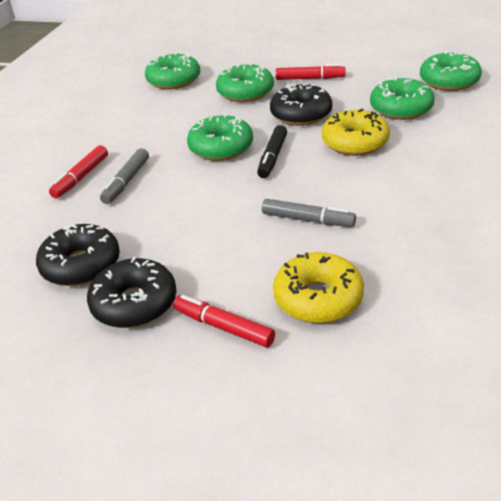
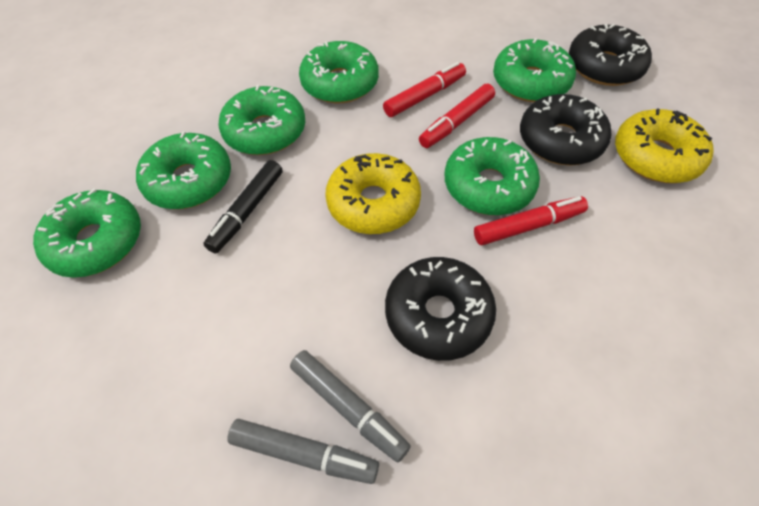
green donut: 5 -> 6

